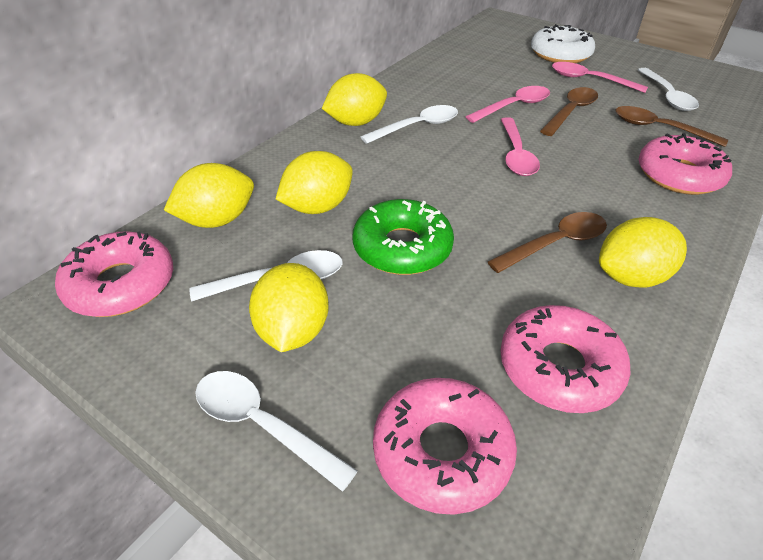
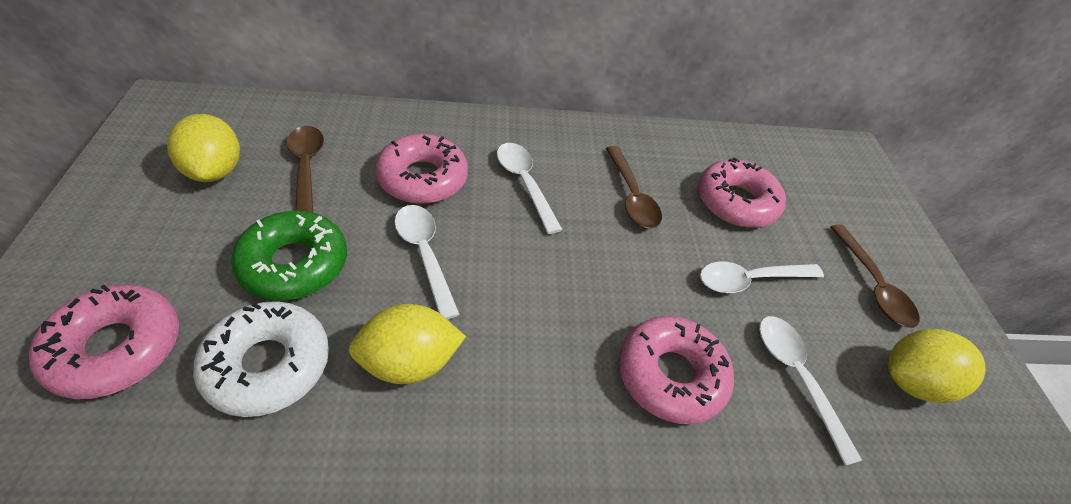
pink spoon: 3 -> 0
yellow lemon: 5 -> 3

